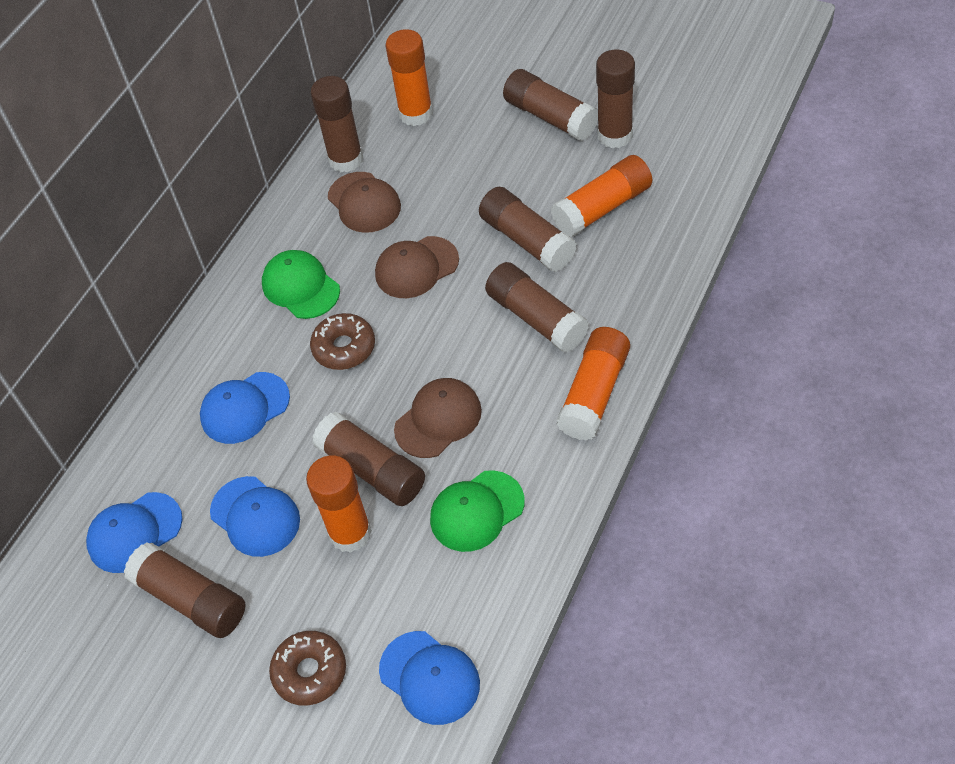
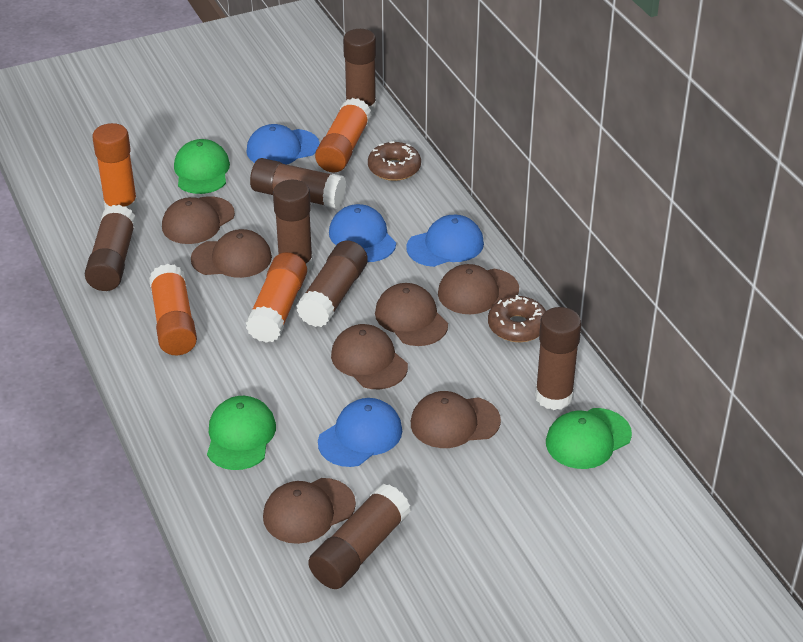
brown cap: 3 -> 7
green cap: 2 -> 3

